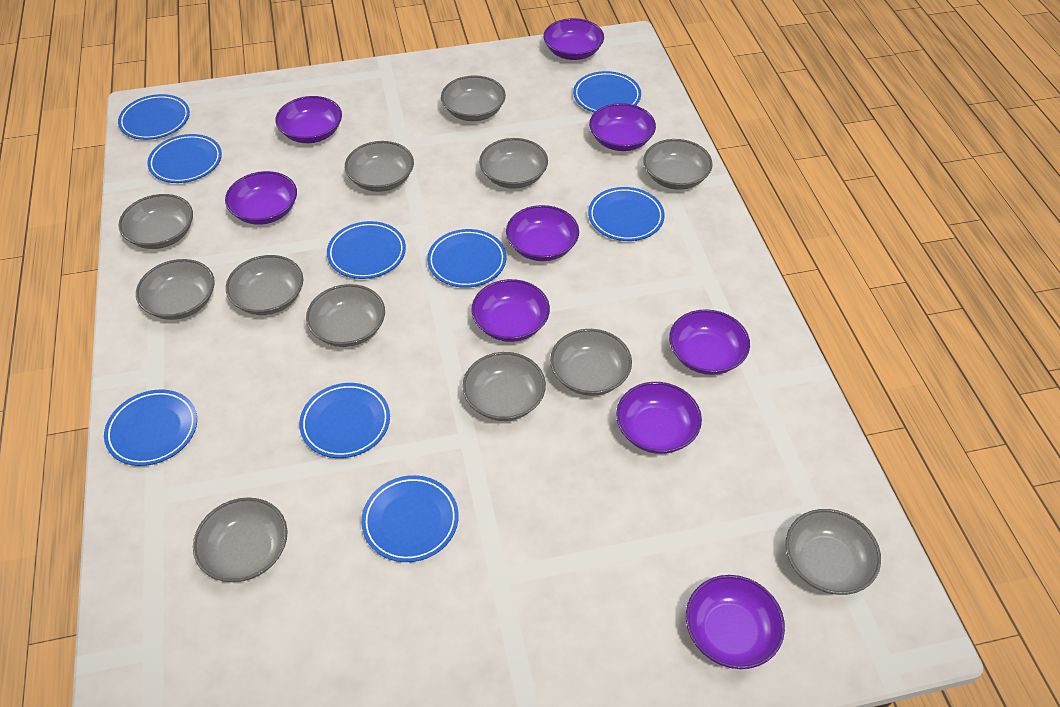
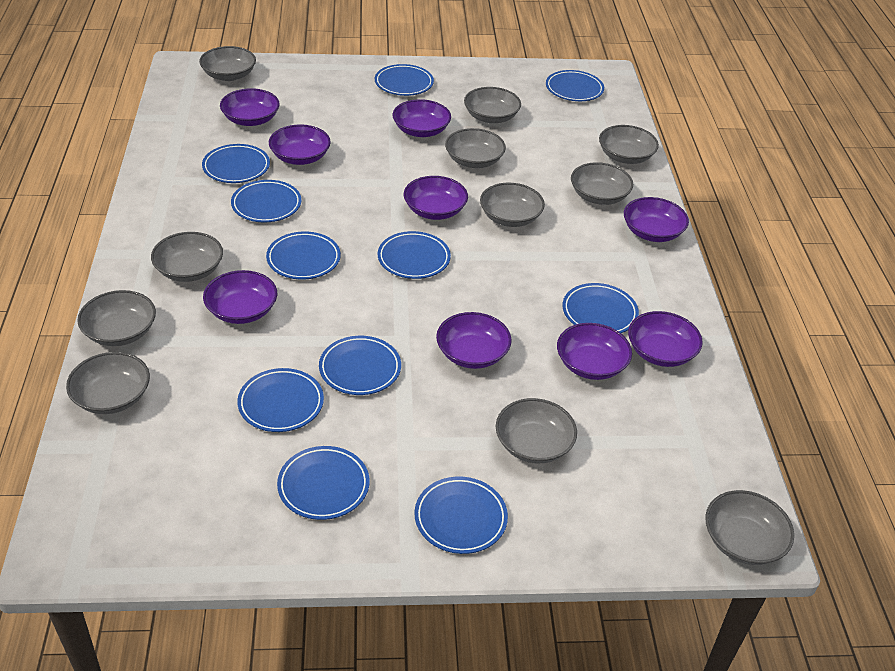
blue plate: 9 -> 11
grey bowl: 12 -> 11

